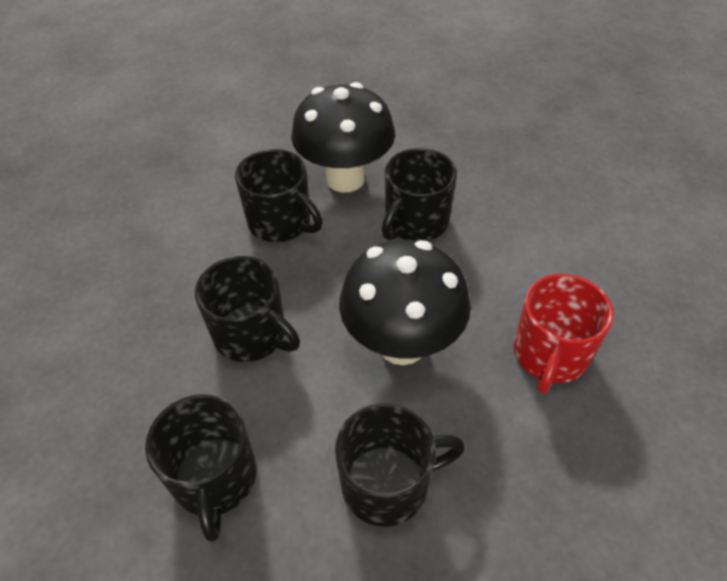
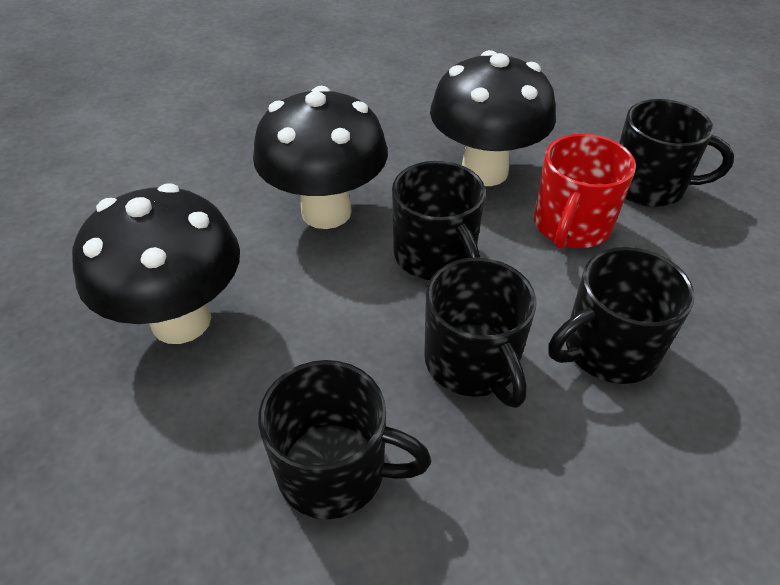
black mushroom: 2 -> 3

